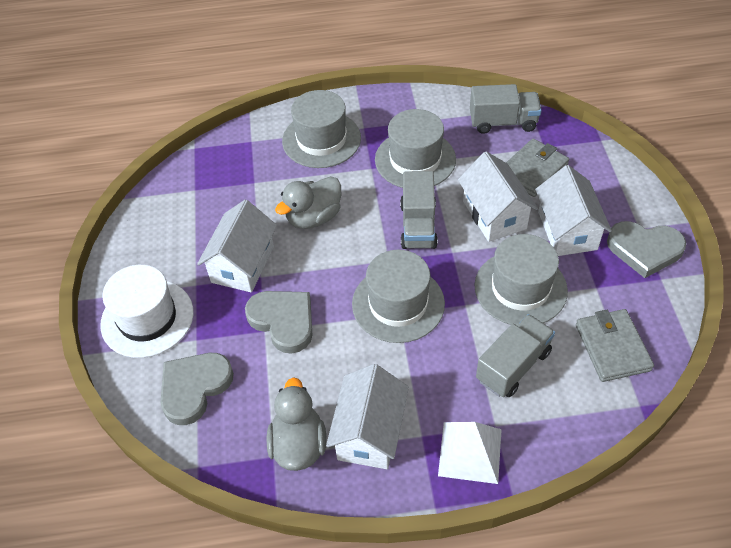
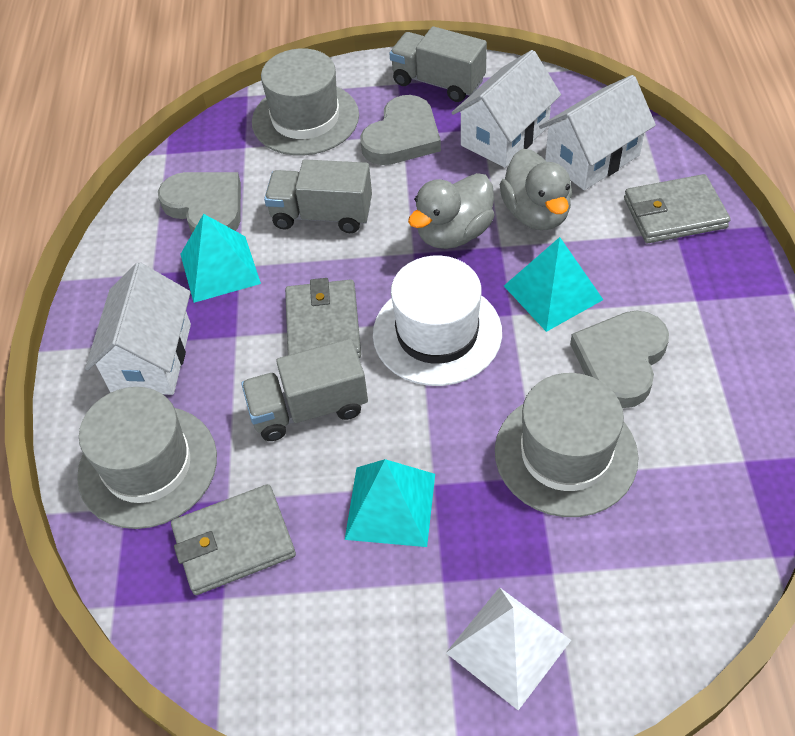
grey hat: 4 -> 3
grey wallet: 2 -> 3
turquoise pyramid: 0 -> 3
white house: 4 -> 3

